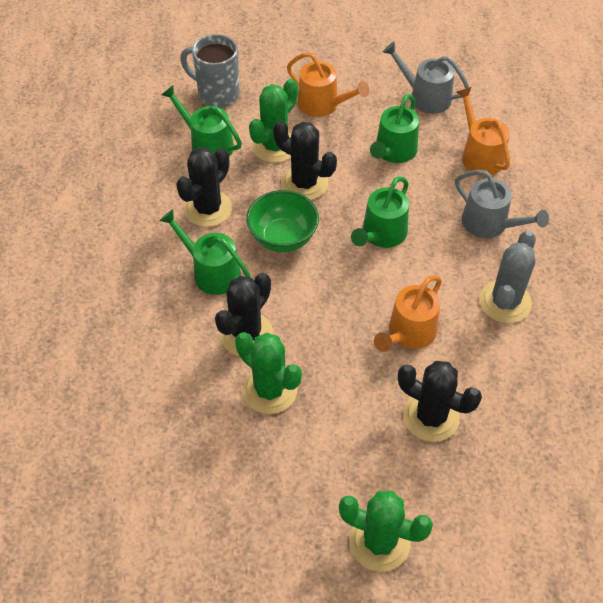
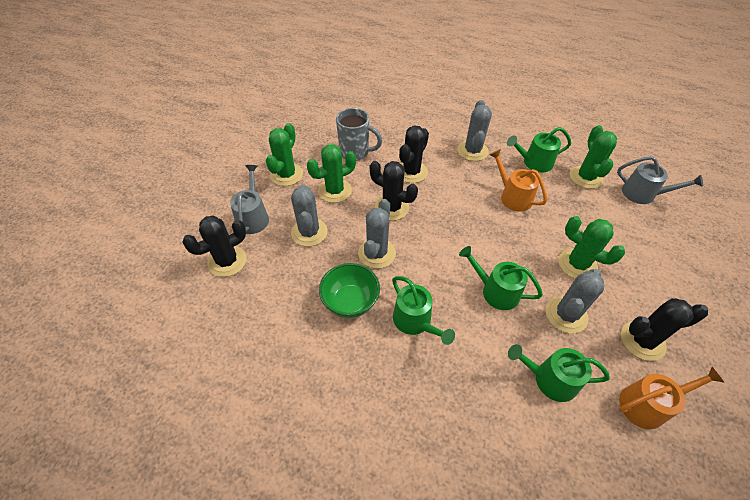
green cactus: 3 -> 4
grey cactus: 1 -> 4
orange watering can: 3 -> 2

